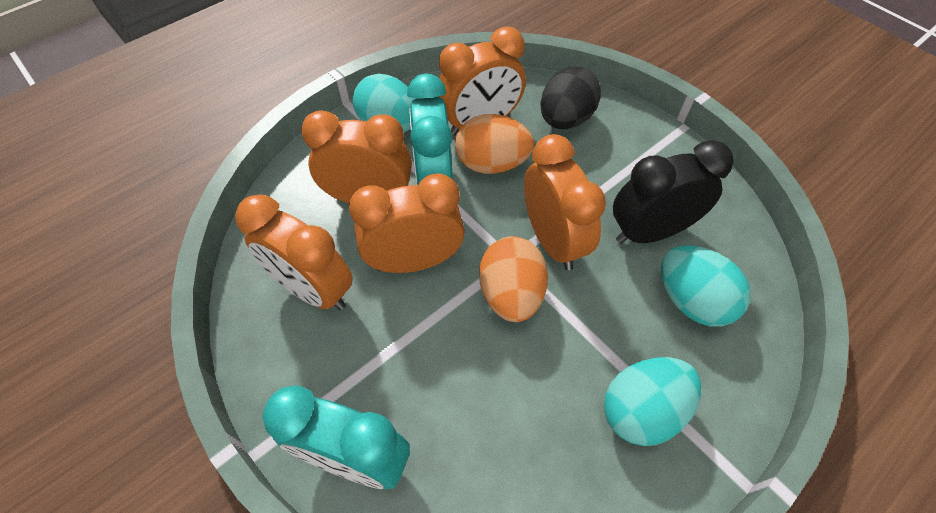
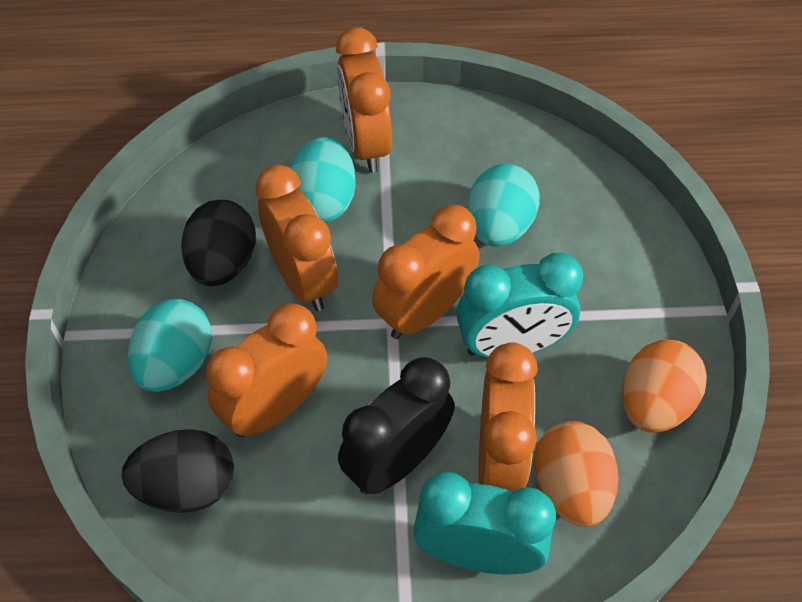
black egg: 1 -> 2

